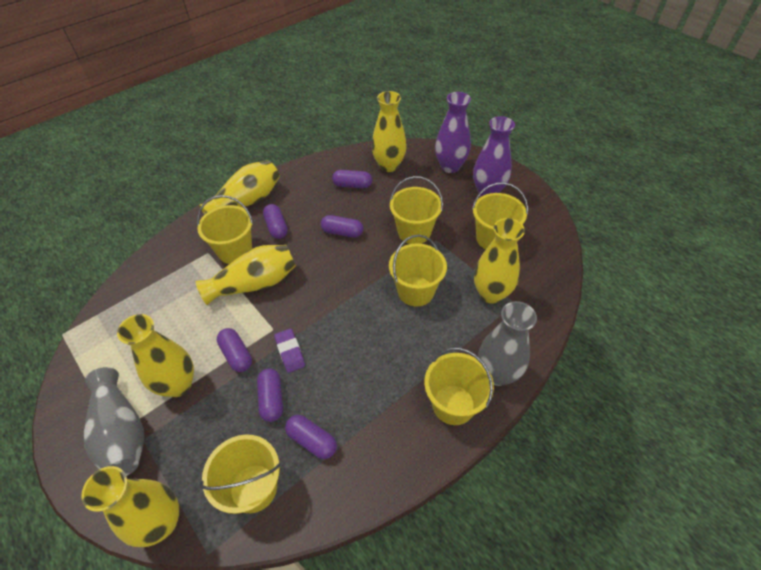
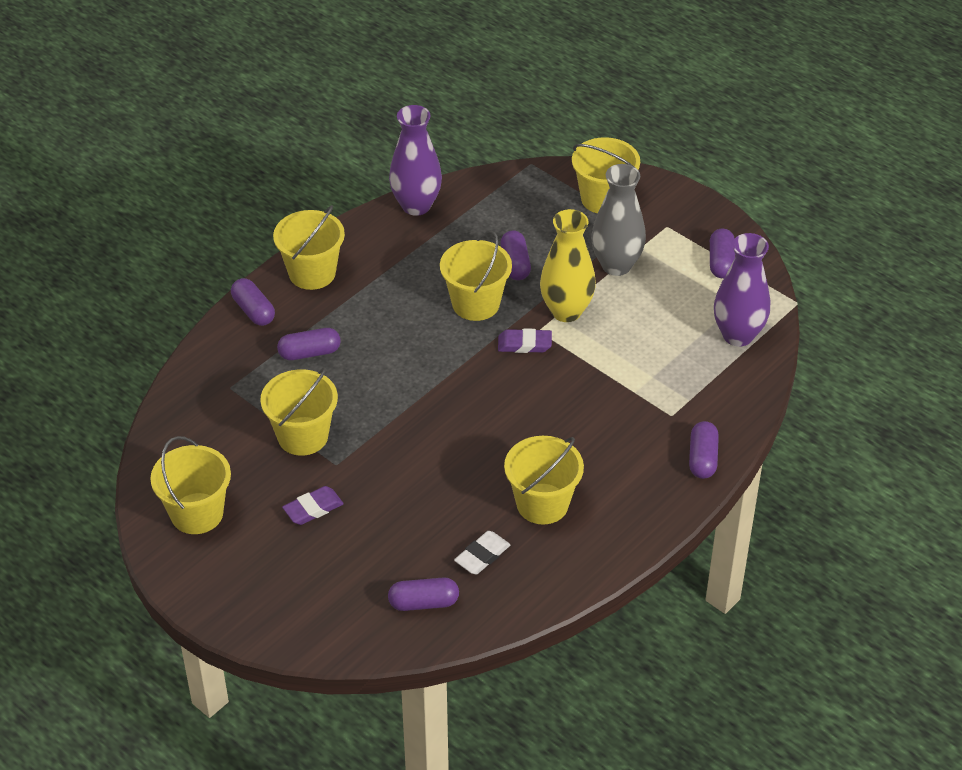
grey vase: 2 -> 1
purple eraser: 1 -> 2
white eraser: 0 -> 1
yellow vase: 6 -> 1

